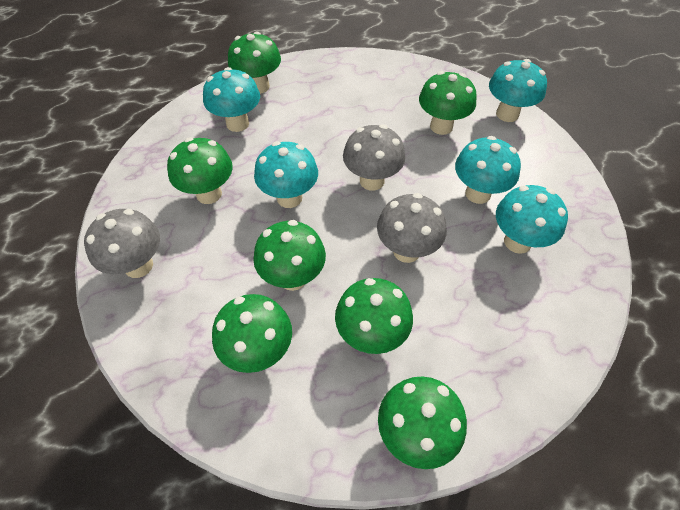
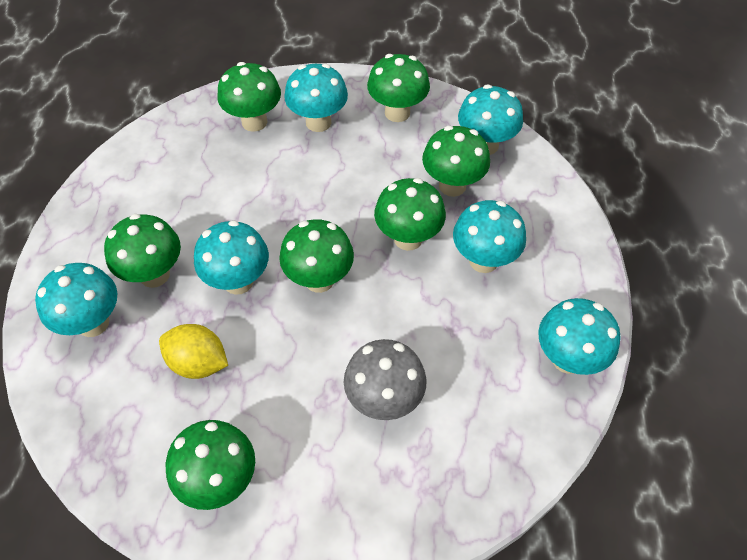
grey mushroom: 3 -> 1
turquoise mushroom: 5 -> 6
yellow lemon: 0 -> 1

